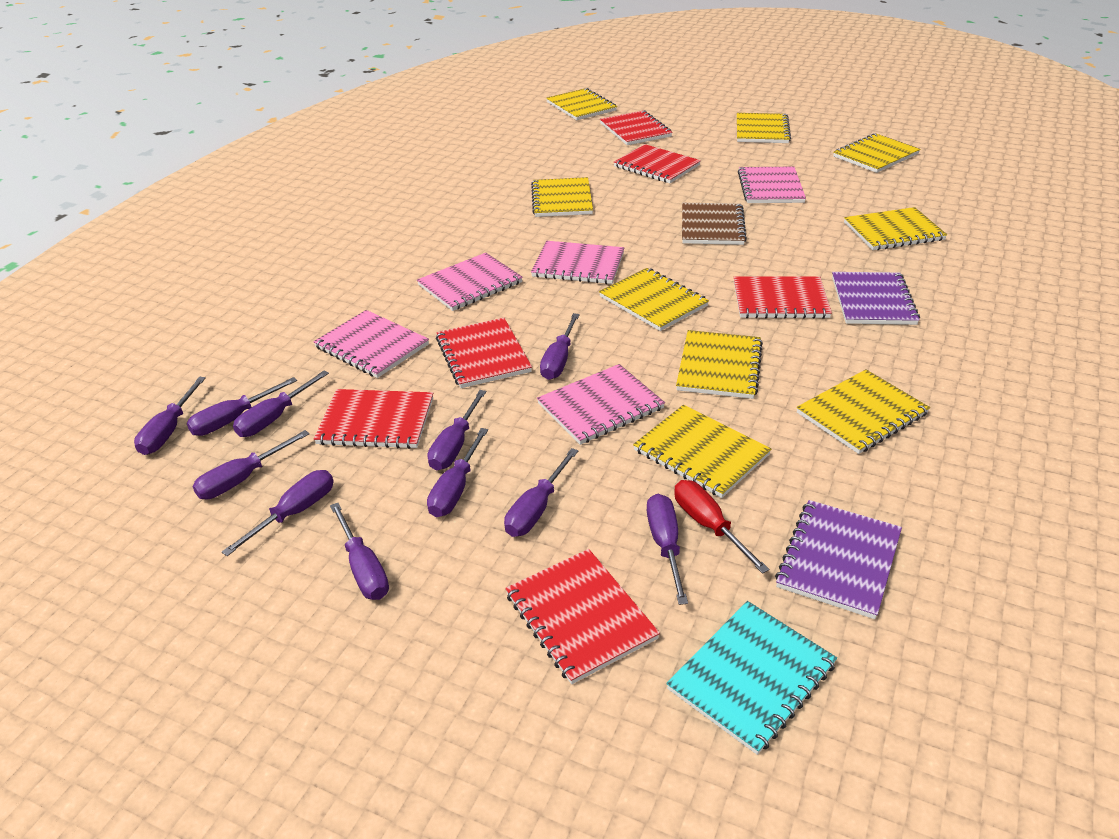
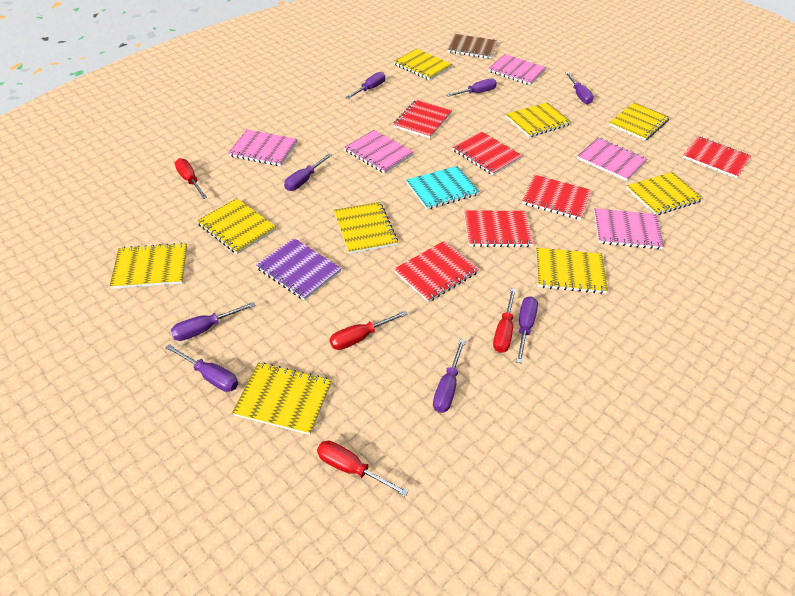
purple notebook: 2 -> 1
purple screwdriver: 11 -> 8
red screwdriver: 1 -> 4

